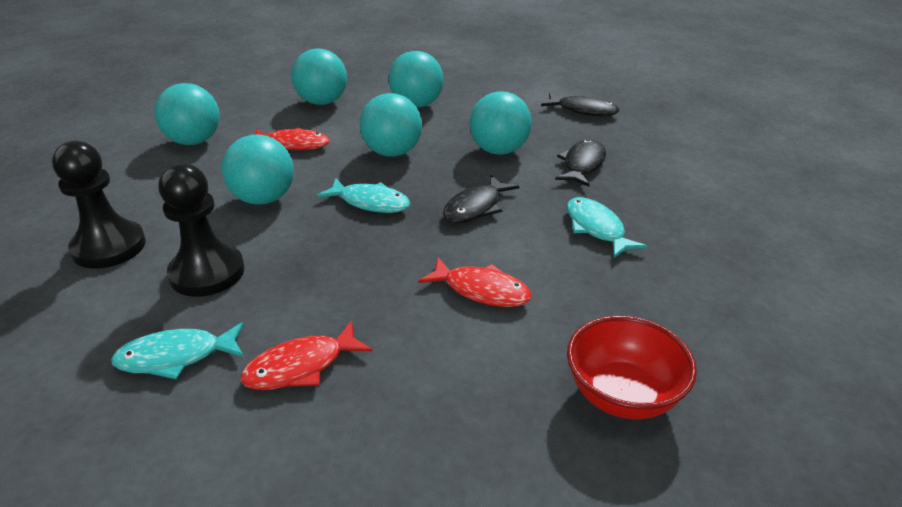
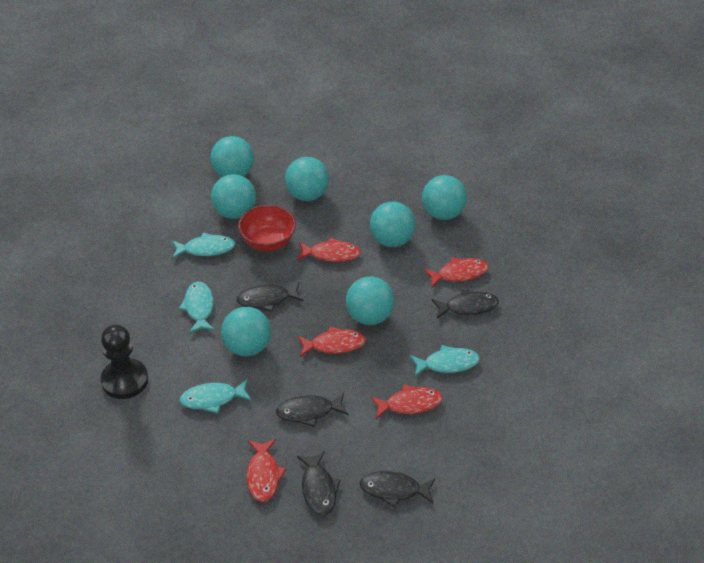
black fish: 3 -> 5
black pawn: 2 -> 1
red fish: 3 -> 5
turquoise ball: 6 -> 7
turquoise fish: 3 -> 4

